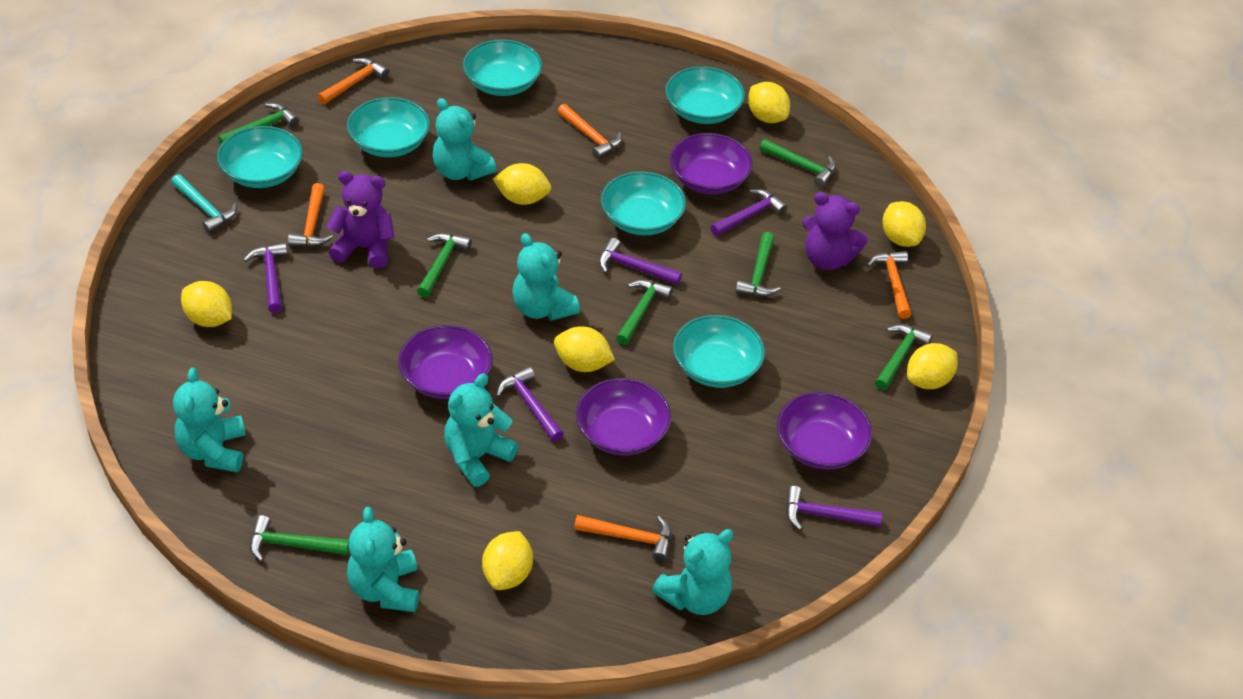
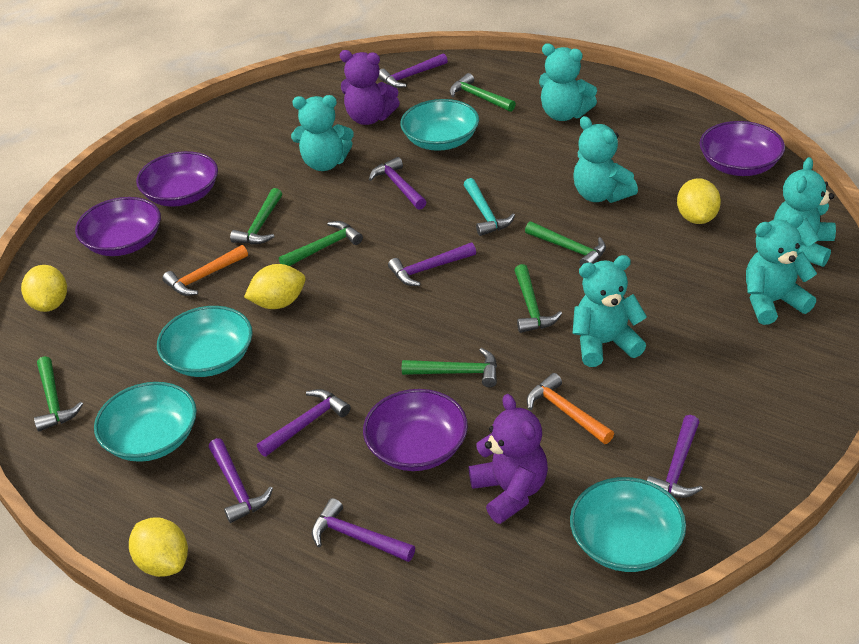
orange hammer: 5 -> 2
purple hammer: 5 -> 7
turquoise bowl: 6 -> 4
yellow lemon: 7 -> 4

